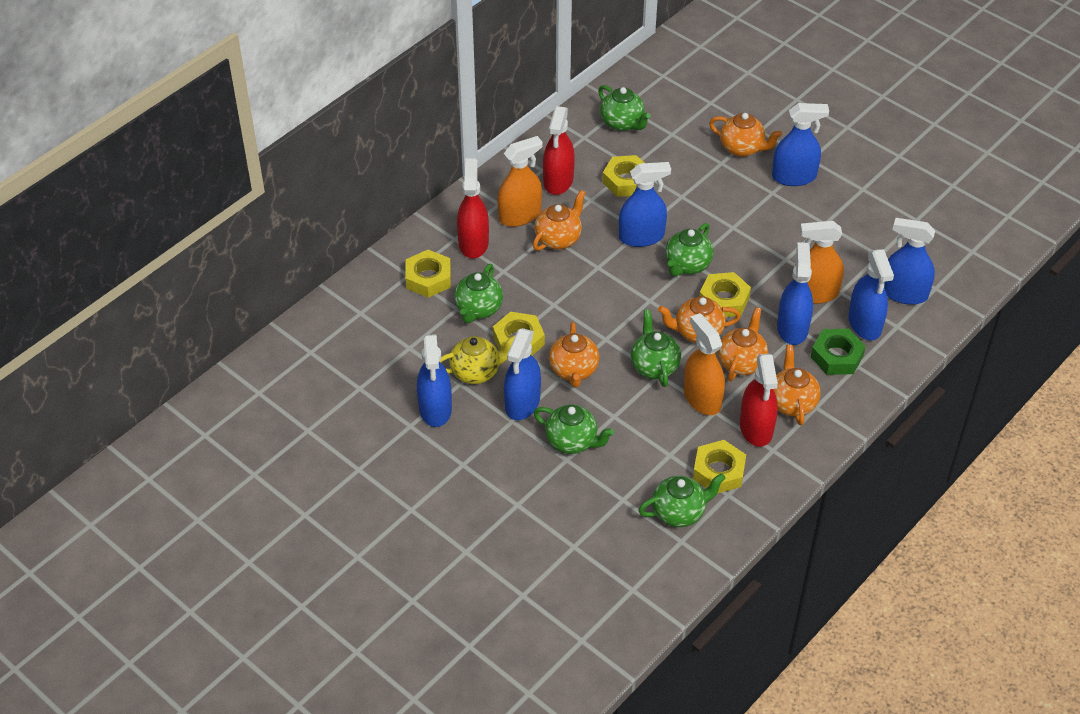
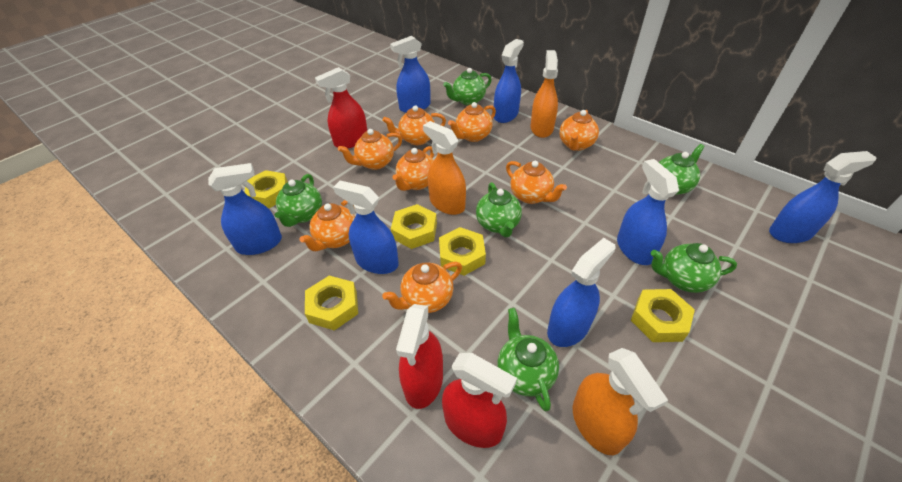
green nut: 1 -> 0
orange teapot: 6 -> 8
yellow teapot: 1 -> 0

